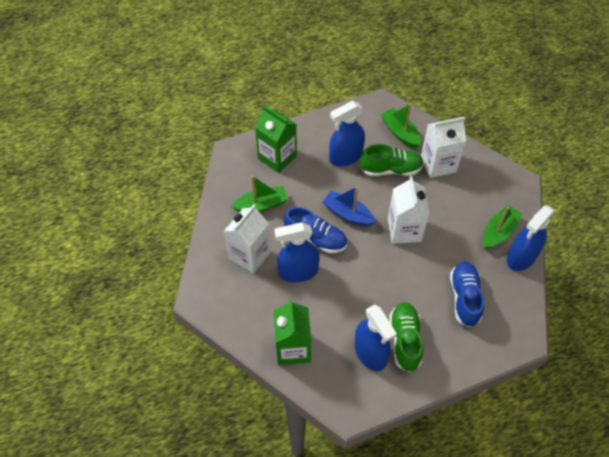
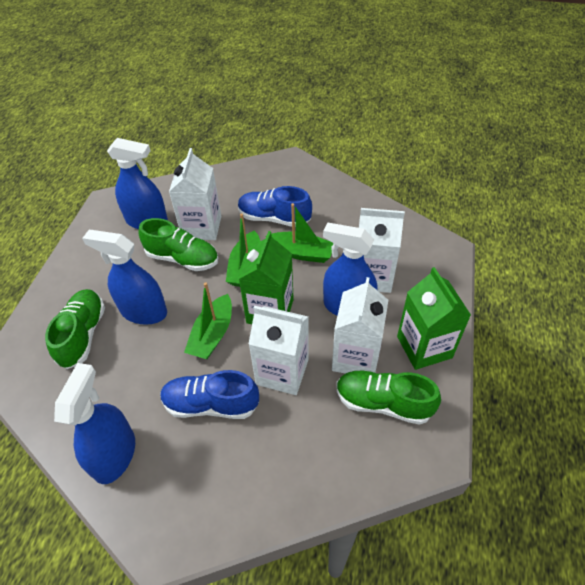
blue boat: 1 -> 0
green shoe: 2 -> 3
white carton: 3 -> 4

